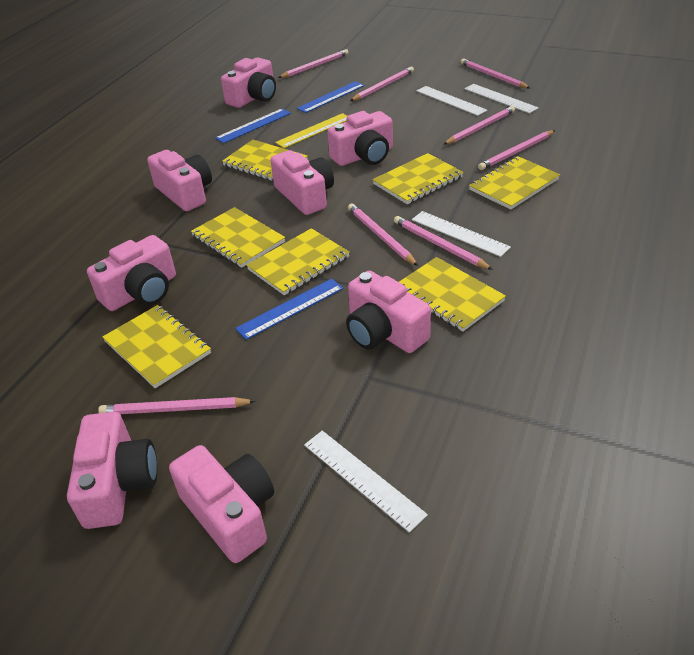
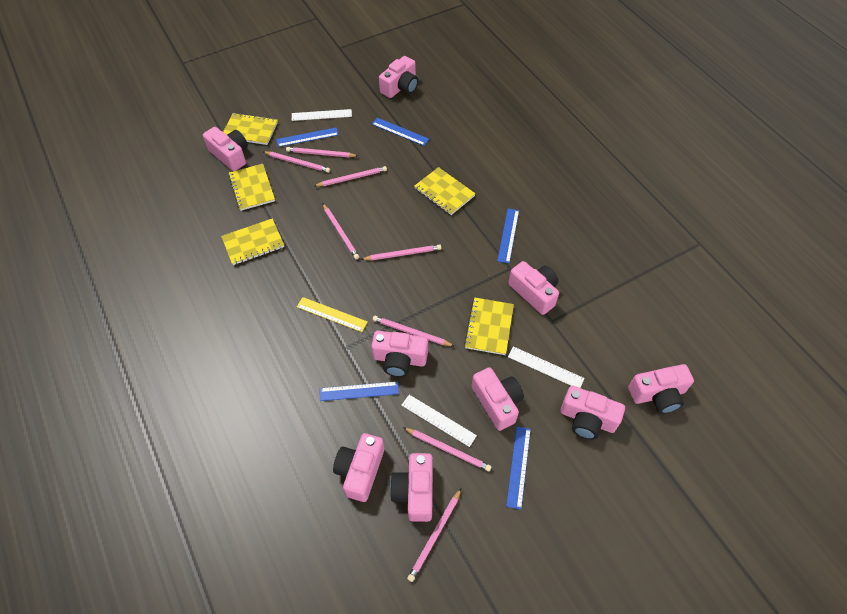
blue ruler: 3 -> 5
pink camera: 8 -> 9
white ruler: 4 -> 3
yellow notebook: 7 -> 5

